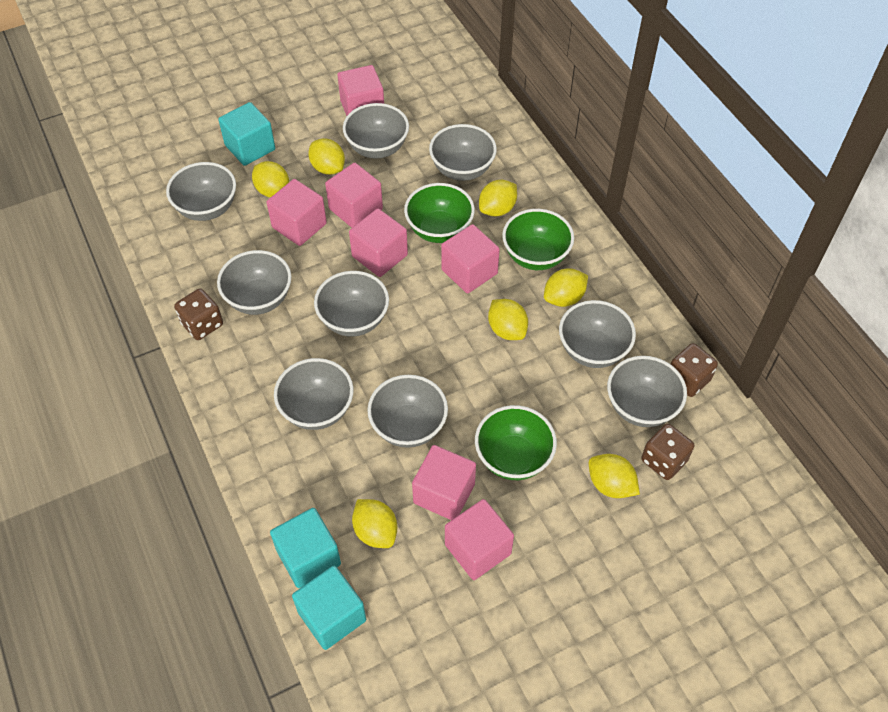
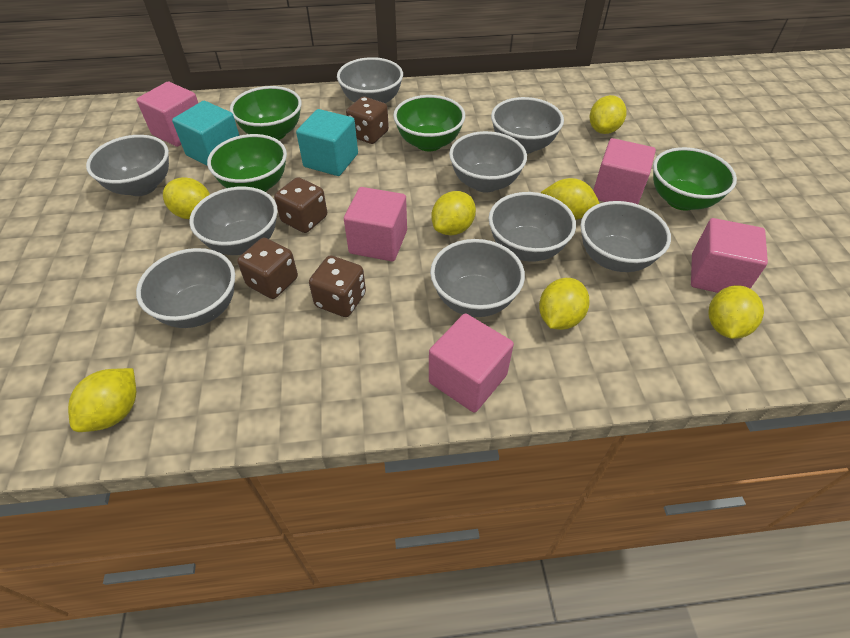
brown dice: 3 -> 4
green bowl: 3 -> 4
pink cube: 7 -> 5
turquoise cube: 3 -> 2

